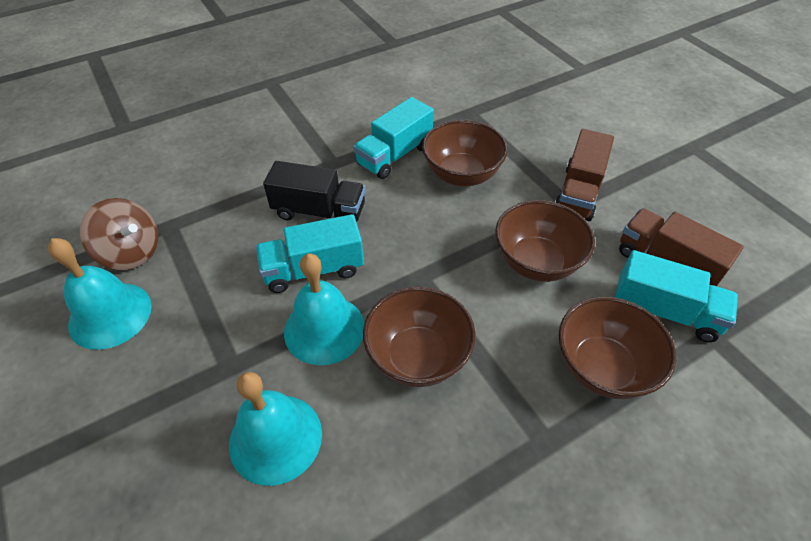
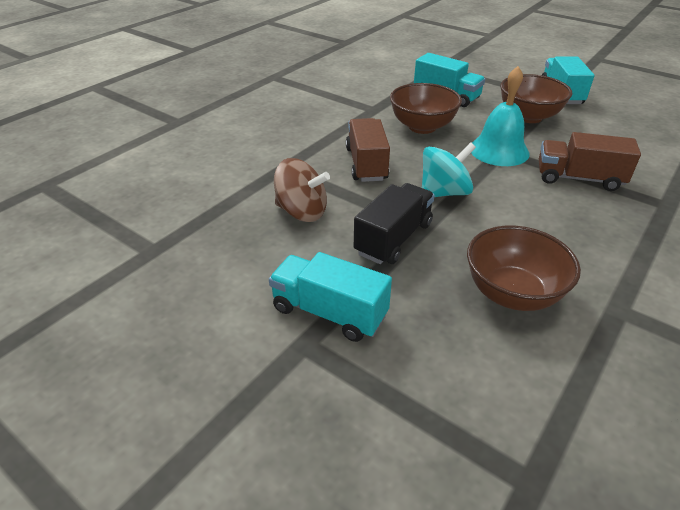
brown bowl: 4 -> 3
turquoise bell: 3 -> 1
turquoise spinning top: 0 -> 1

